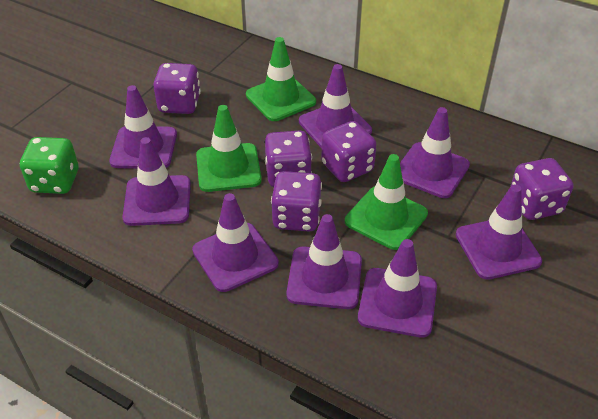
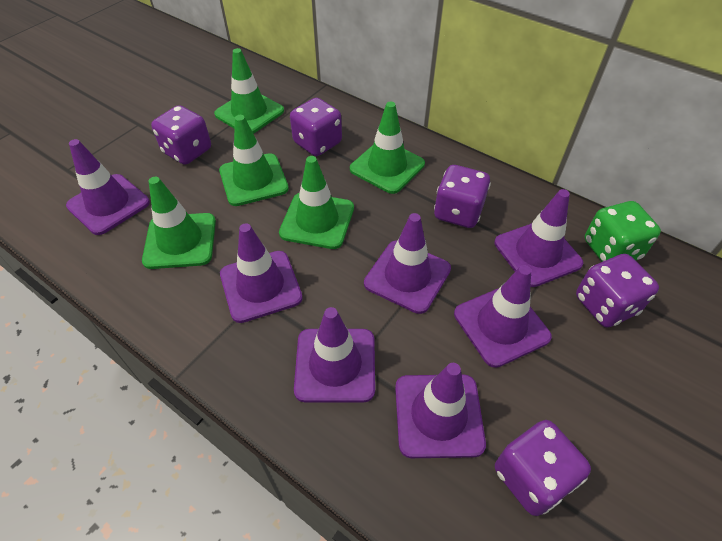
green traffic cone: 3 -> 5
purple traffic cone: 8 -> 7

